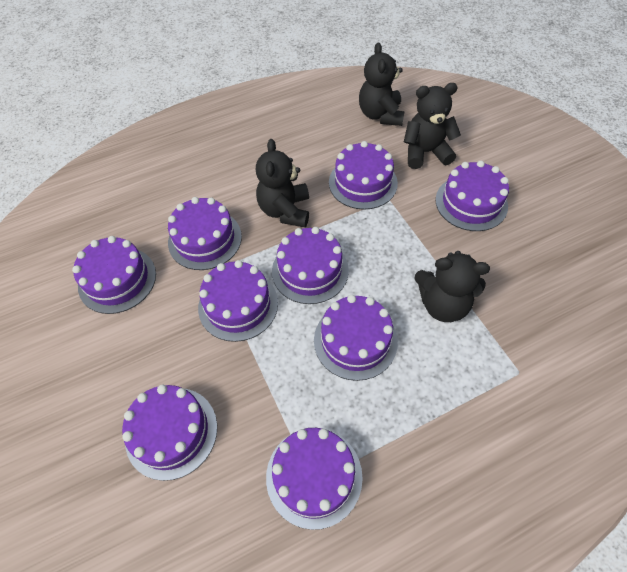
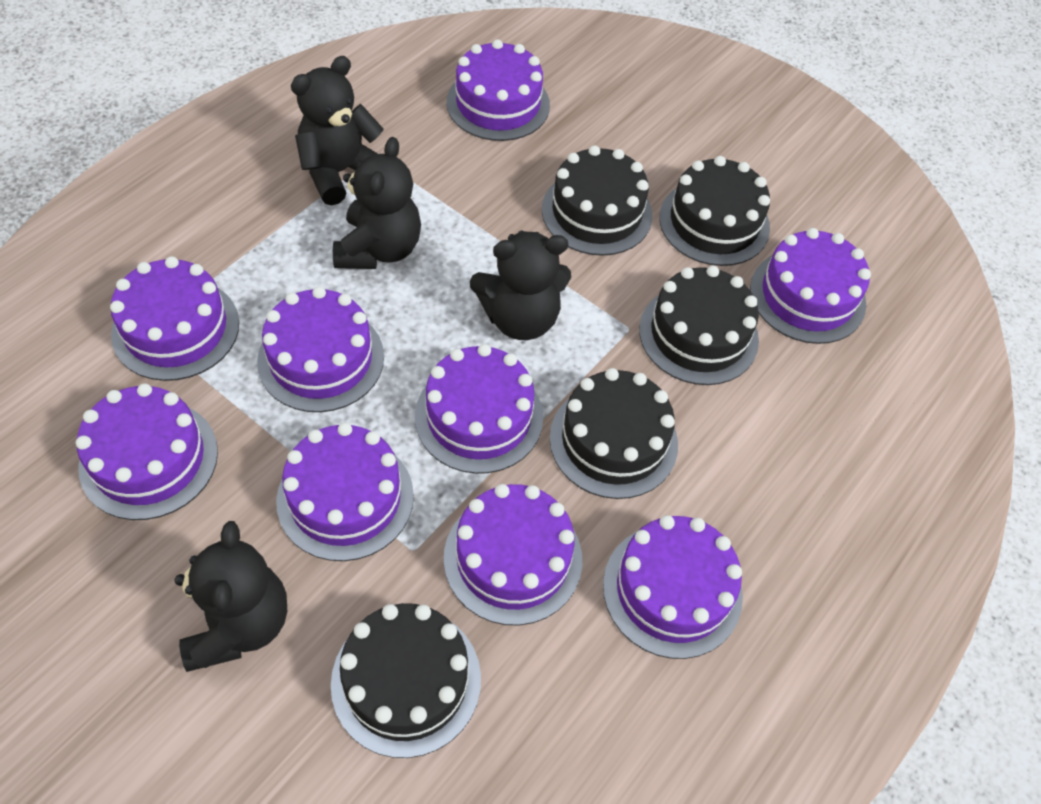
black cake: 0 -> 5

